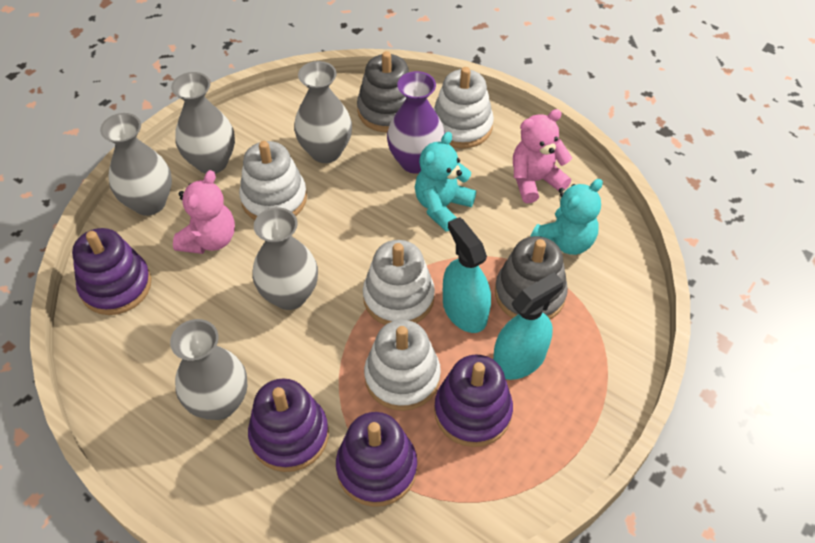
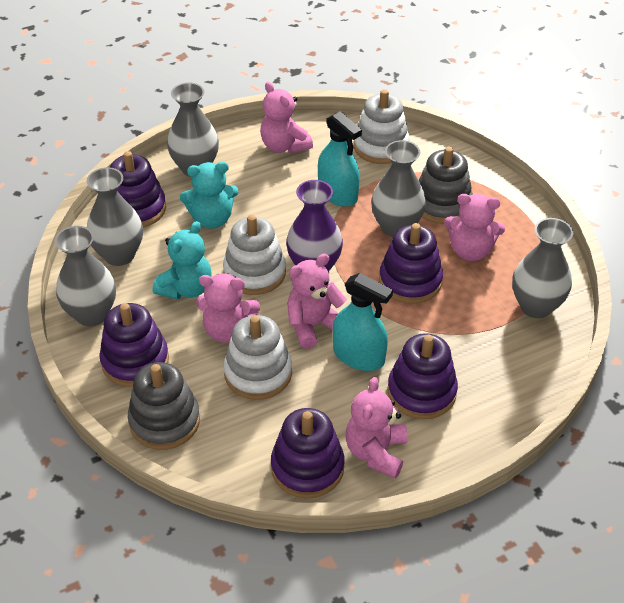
pink teddy bear: 2 -> 5
purple stacking toy: 4 -> 5
white stacking toy: 4 -> 3

